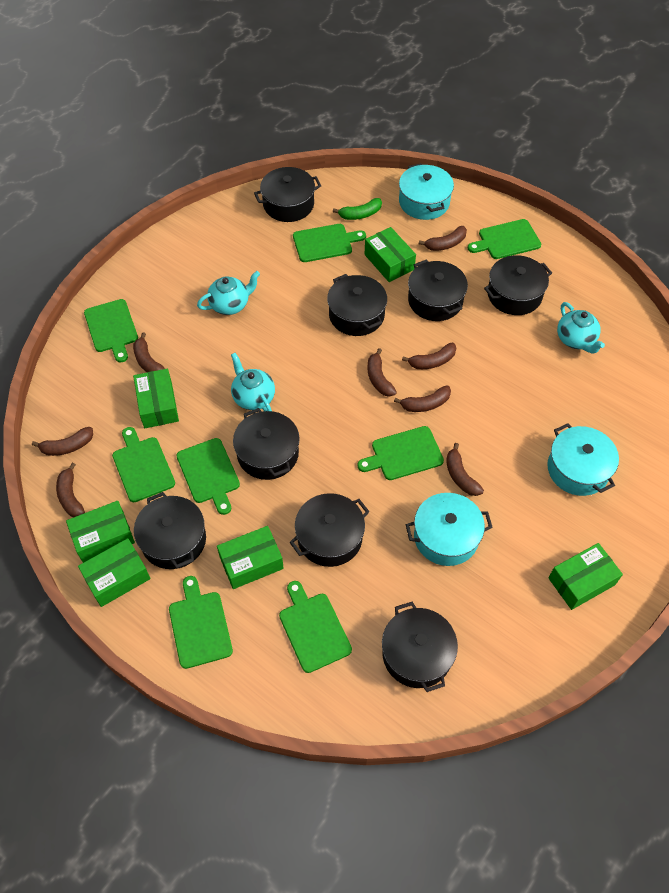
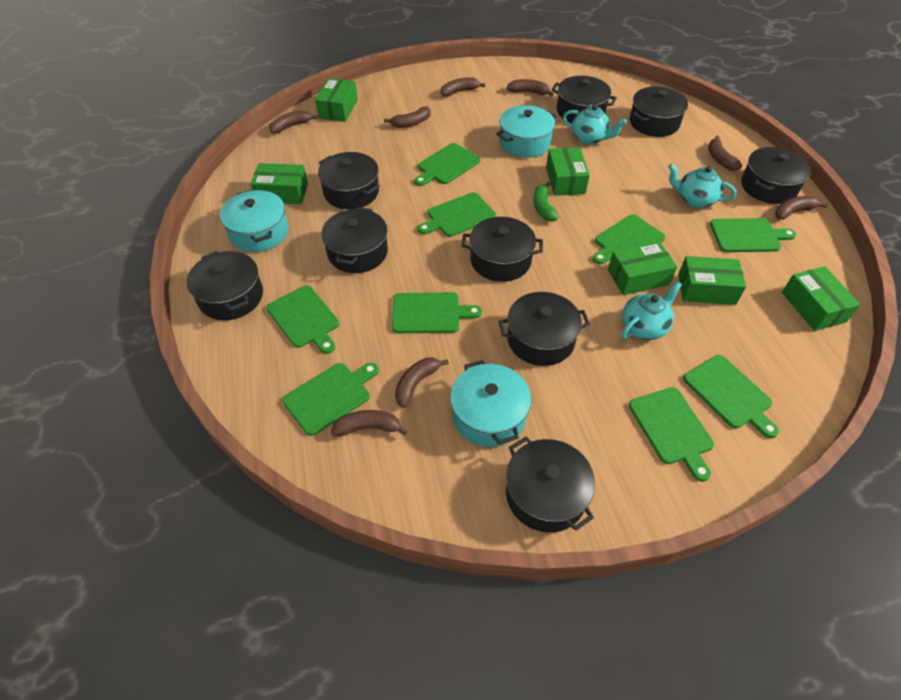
black pot: 8 -> 9
green cutting board: 8 -> 9

